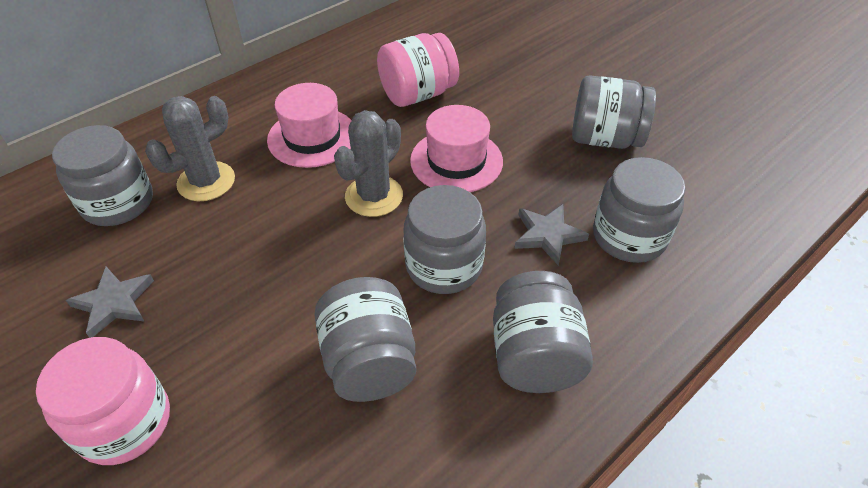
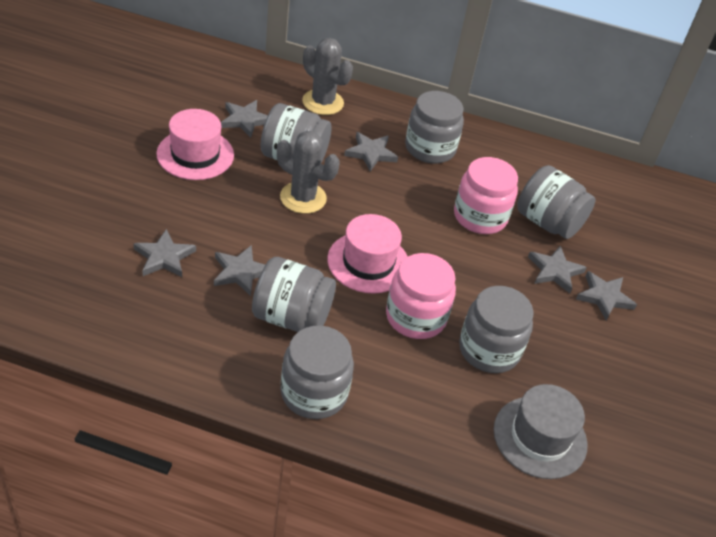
grey hat: 0 -> 1
grey star: 2 -> 6

